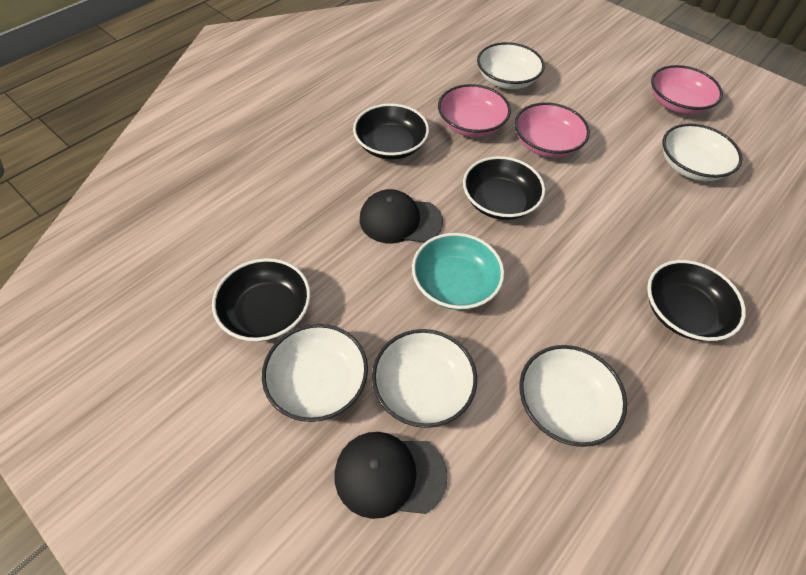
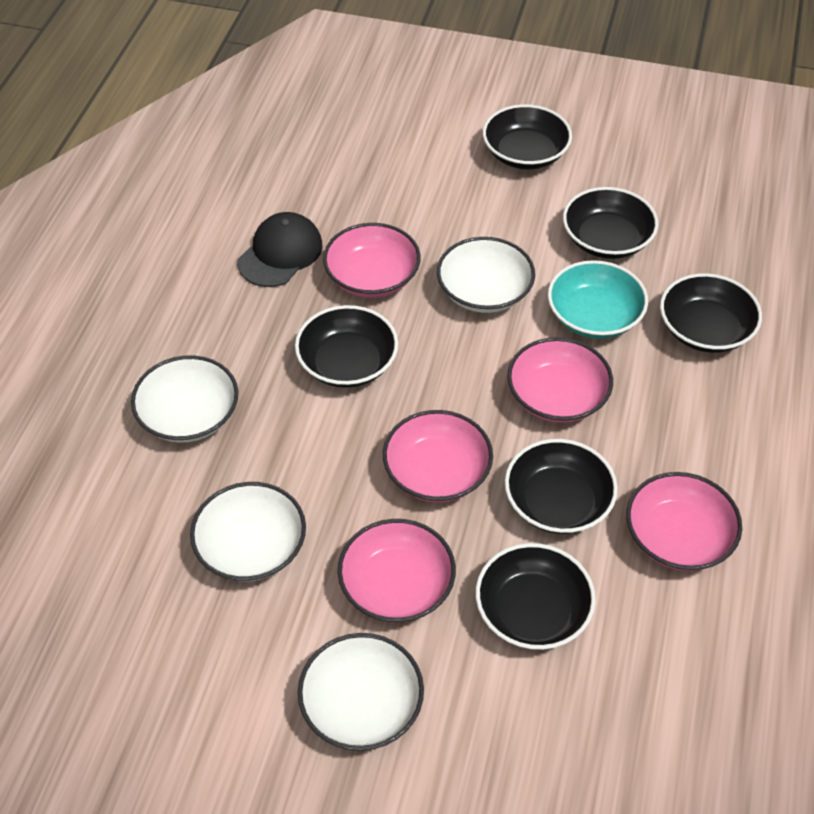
black bowl: 4 -> 6
black cap: 2 -> 1
pink bowl: 3 -> 5
white bowl: 5 -> 4

